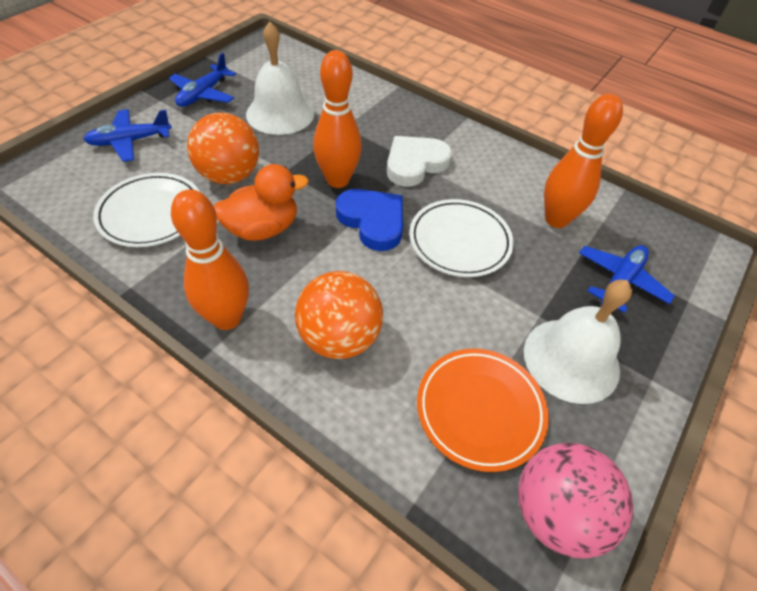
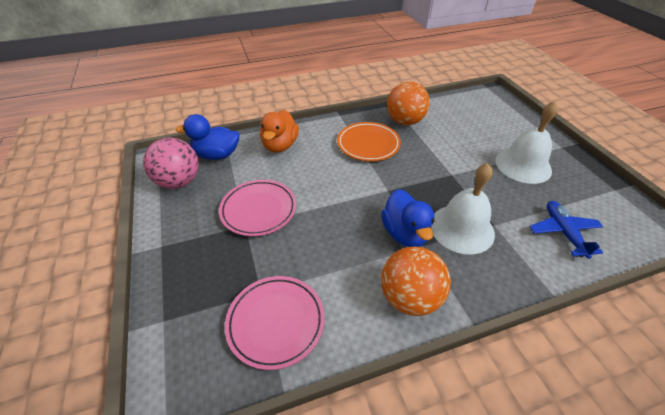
blue duck: 0 -> 2
blue heart: 1 -> 0
blue plane: 3 -> 1
orange bowling pin: 3 -> 0
pink plate: 0 -> 2
white heart: 1 -> 0
white plate: 2 -> 0

